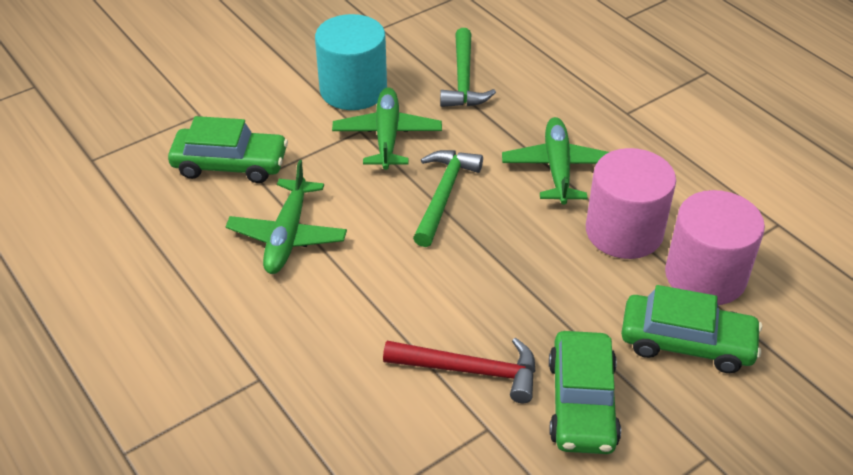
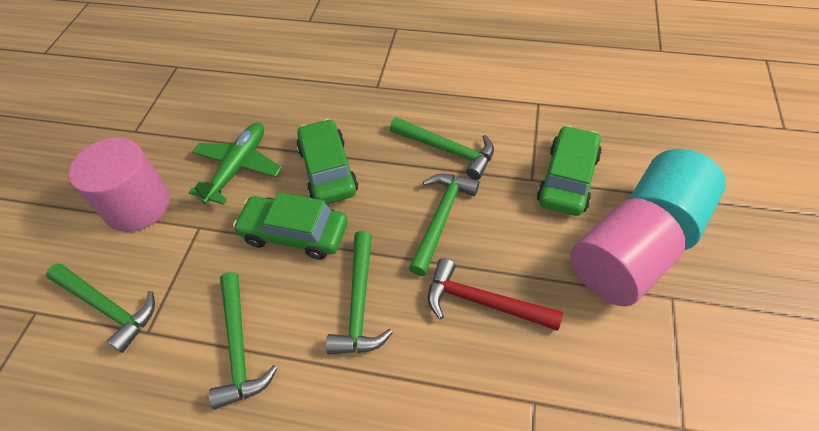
green hammer: 2 -> 5
green plane: 3 -> 1

